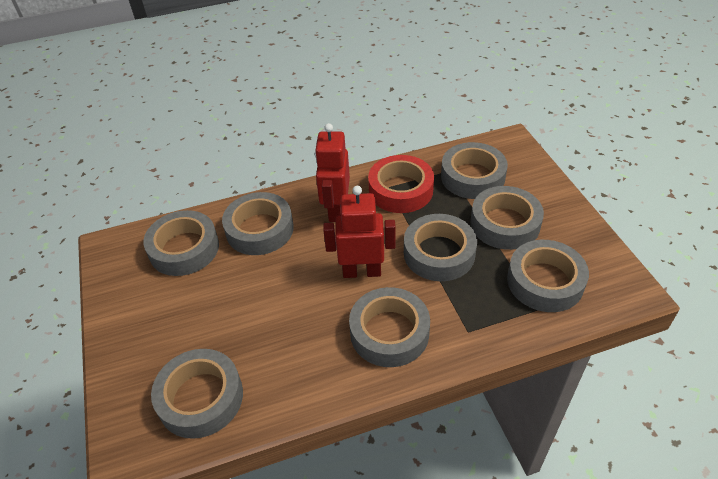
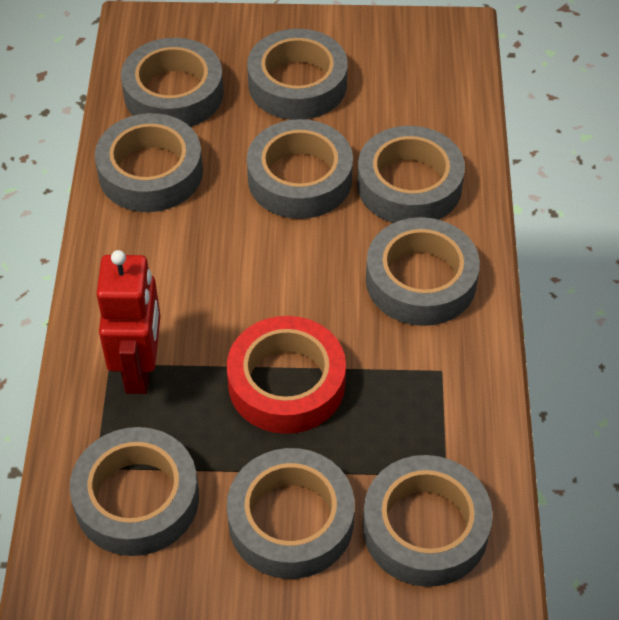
grey tape: 8 -> 9
red robot: 2 -> 1

